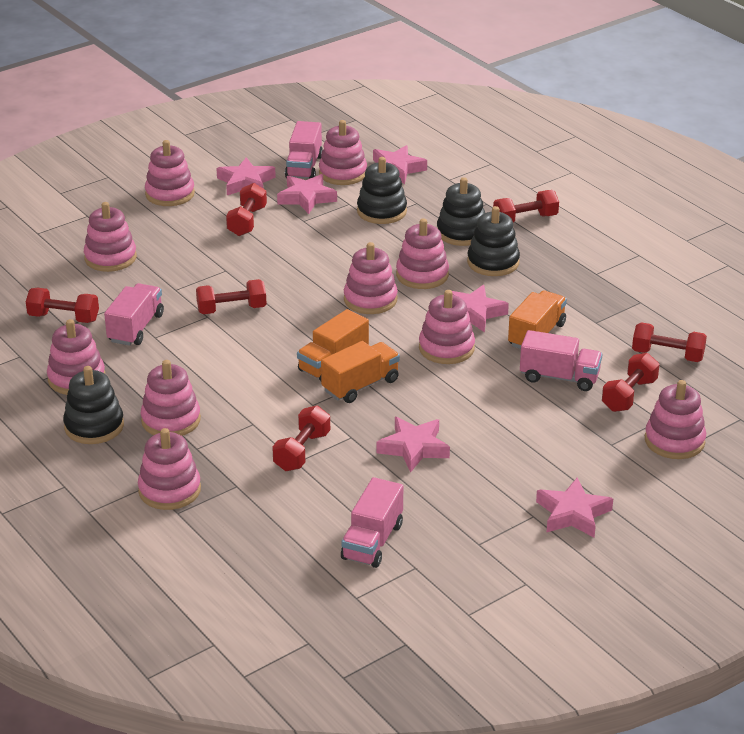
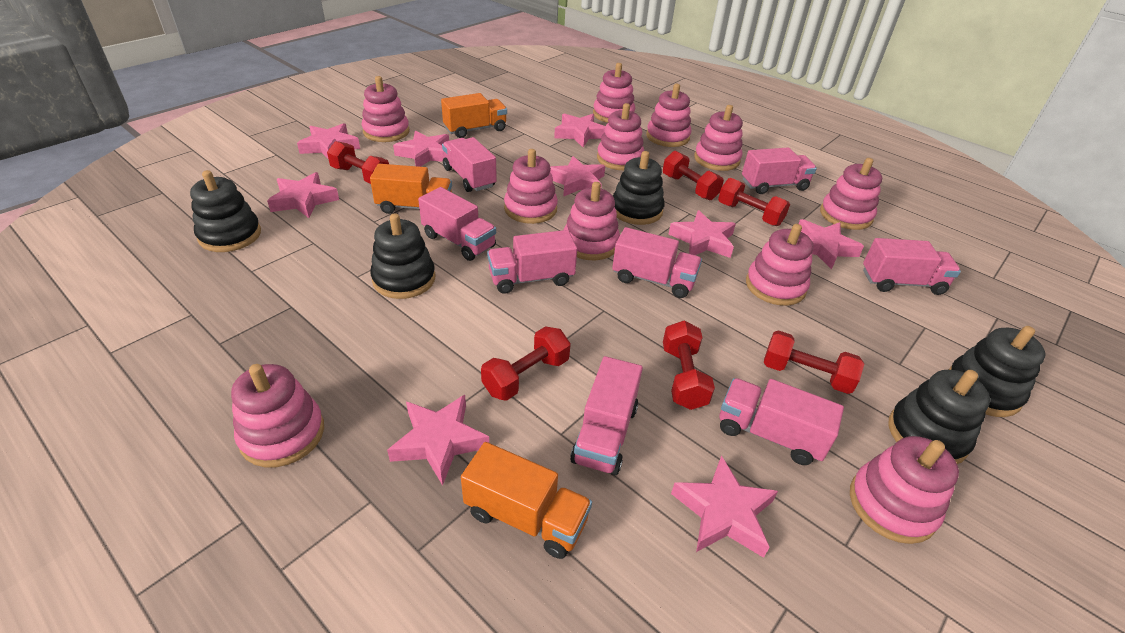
black stacking toy: 4 -> 5
pink stacking toy: 10 -> 11
pink star: 6 -> 9
pink truck: 4 -> 8
red dumbbell: 7 -> 6

